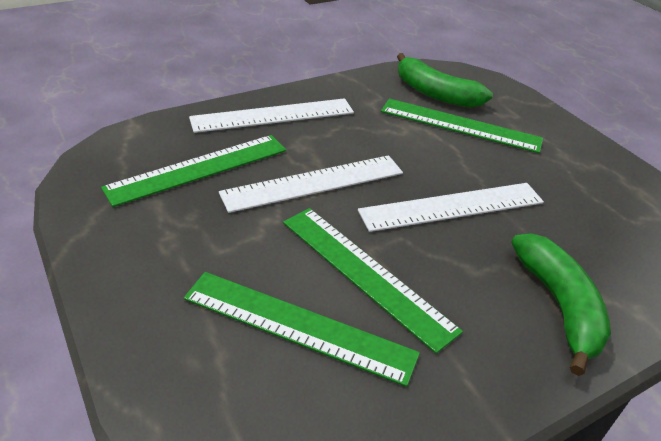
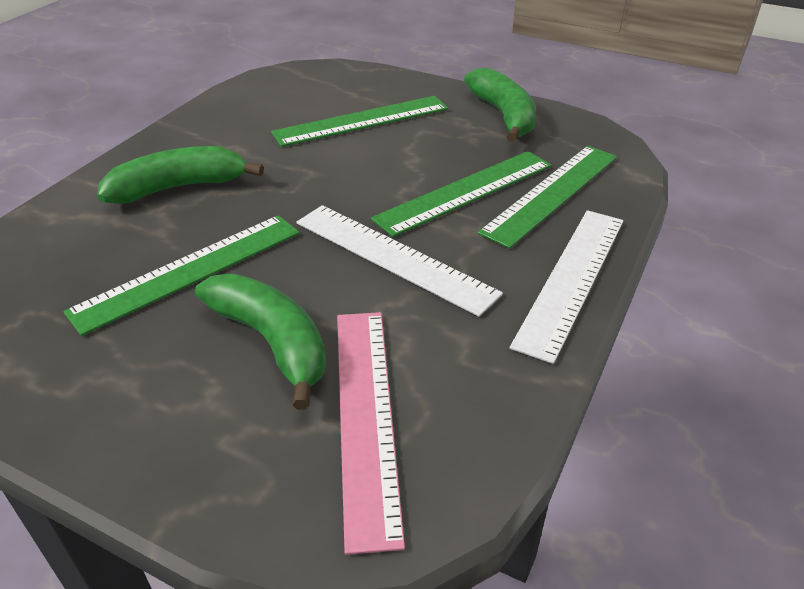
green banana: 2 -> 3
pink ruler: 0 -> 1
white ruler: 3 -> 2

